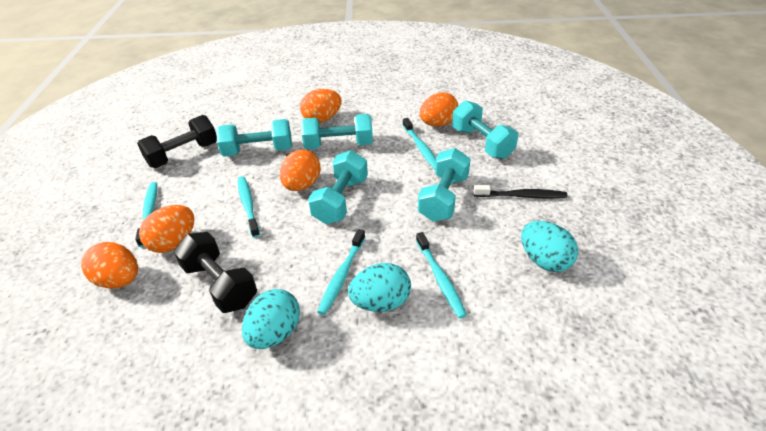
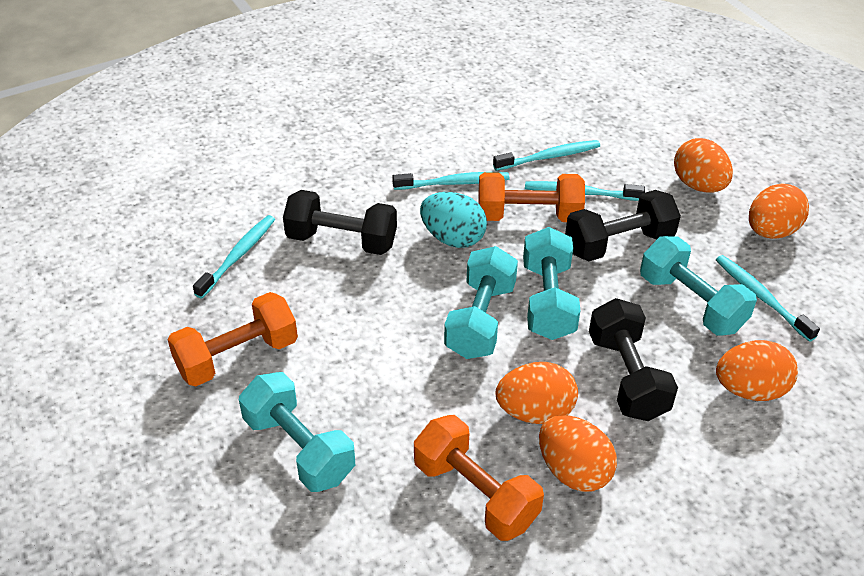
black dumbbell: 2 -> 3
black toothbrush: 1 -> 0
orange dumbbell: 0 -> 3
turquoise dumbbell: 5 -> 4
turquoise egg: 3 -> 1

